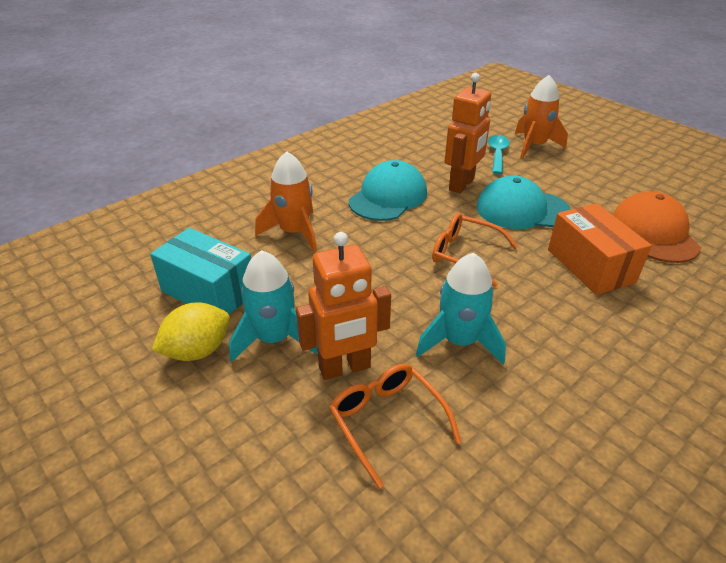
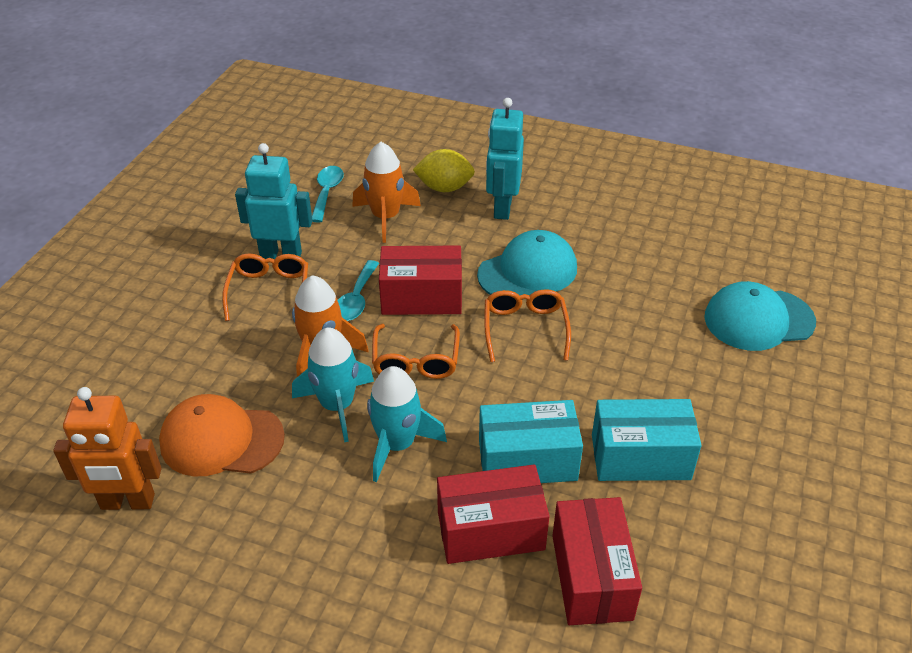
orange box: 1 -> 0
orange glasses: 2 -> 3
orange robot: 2 -> 1
red box: 0 -> 3
turquoise box: 1 -> 2
turquoise robot: 0 -> 2
turquoise spoon: 1 -> 2

